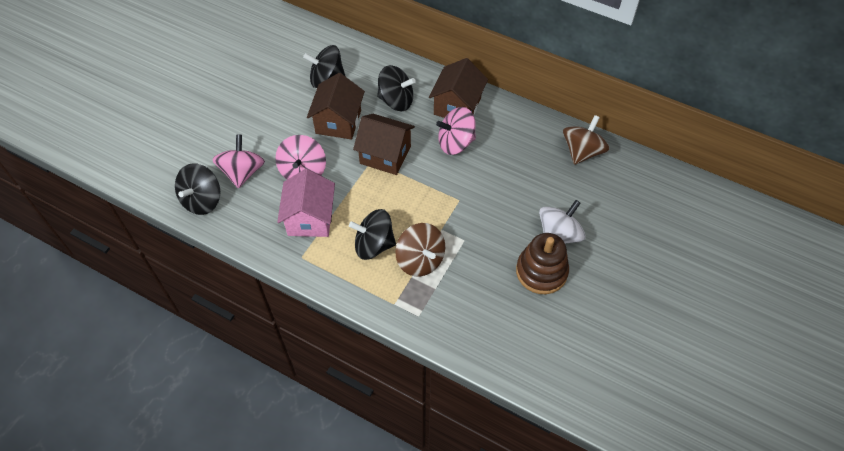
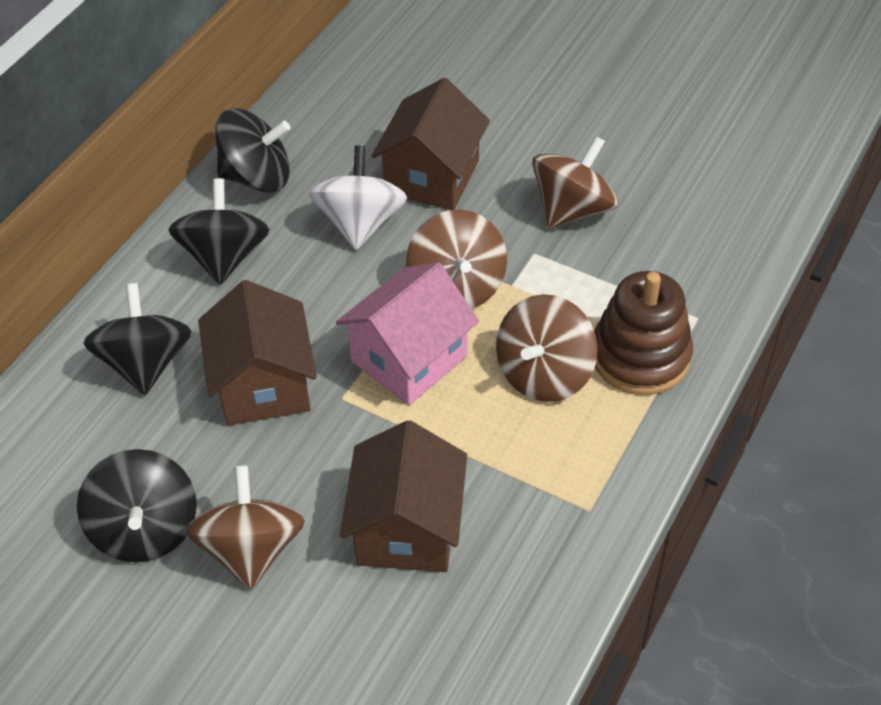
brown spinning top: 2 -> 4
pink spinning top: 3 -> 0

